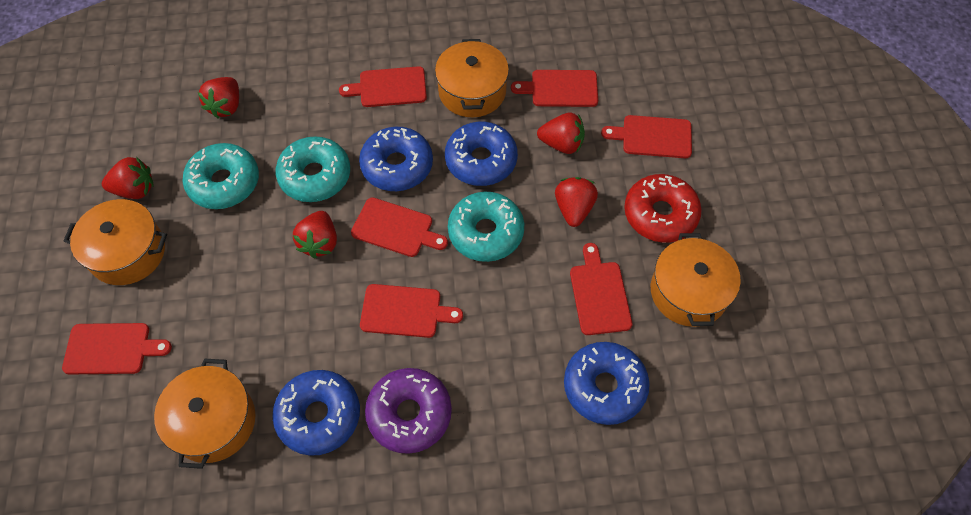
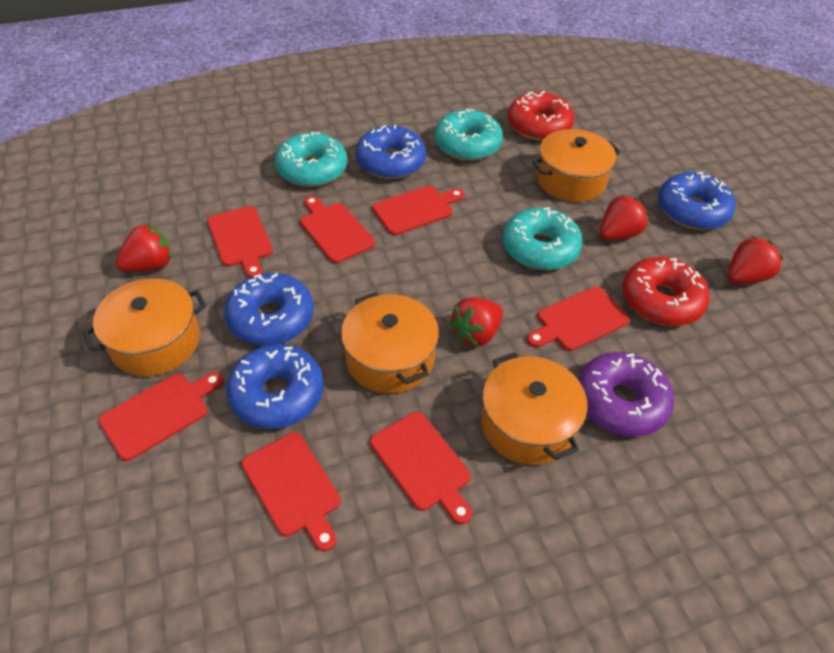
red donut: 1 -> 2
red strawberry: 5 -> 4

